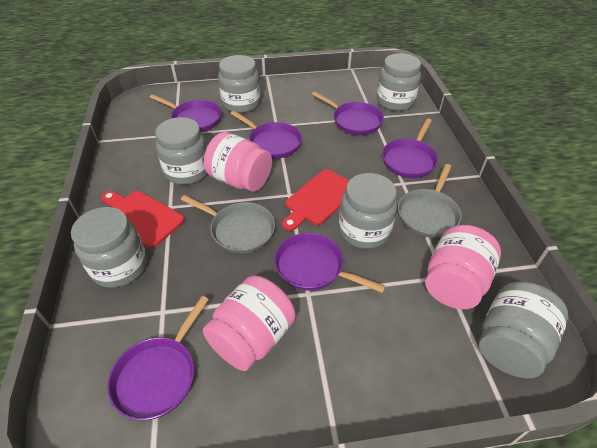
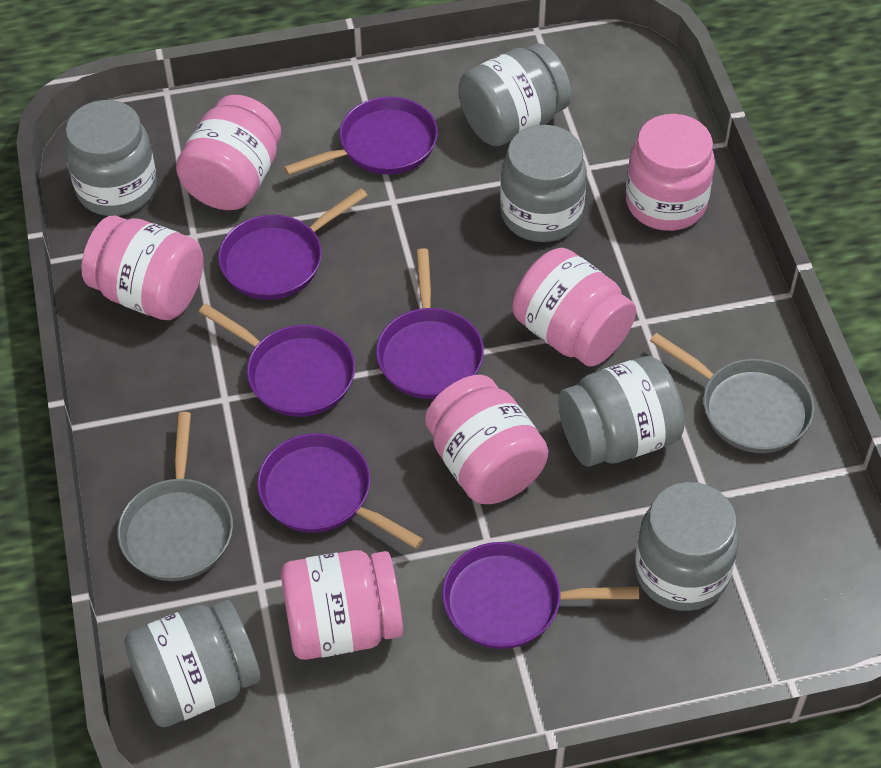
pink jar: 3 -> 6
red cutting board: 2 -> 0

